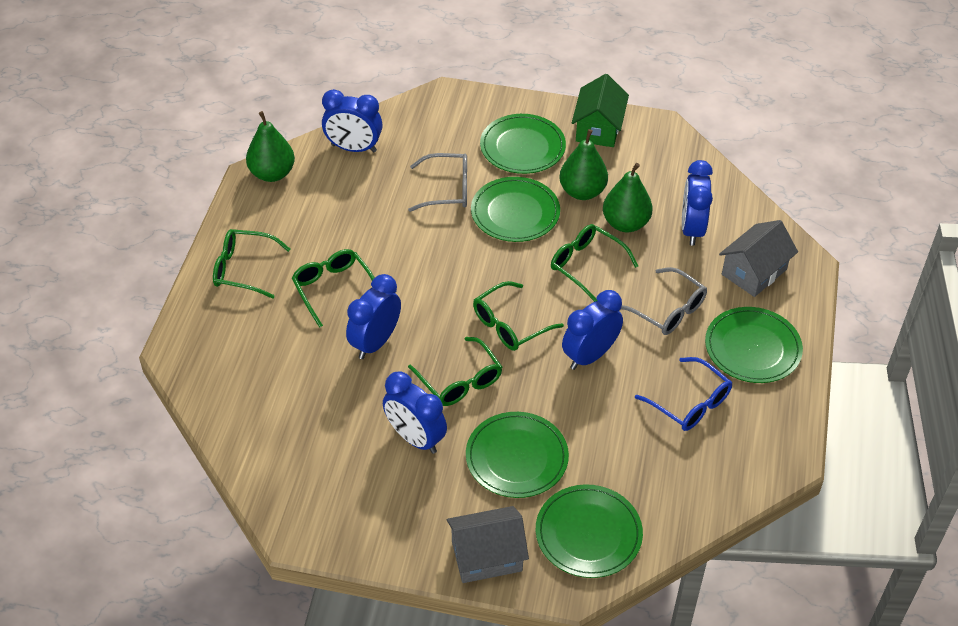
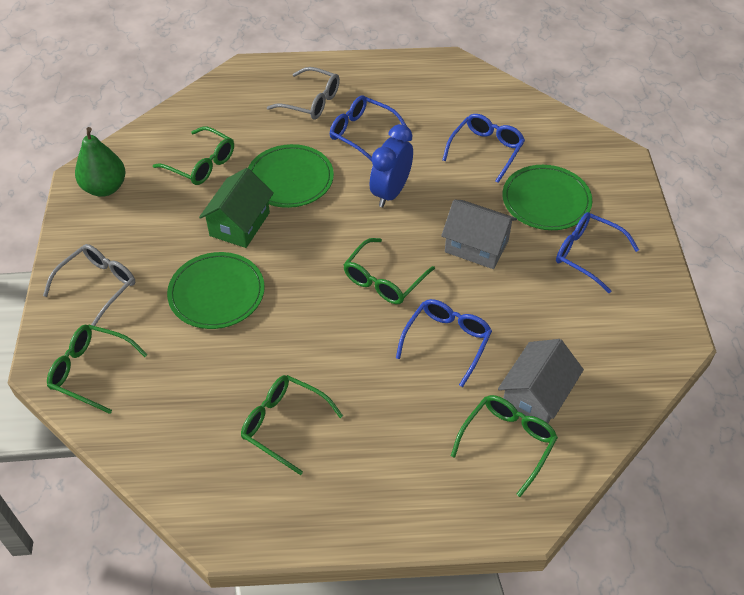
blue clock: 5 -> 1
blue glasses: 1 -> 4
green pear: 3 -> 1
green plate: 5 -> 3

